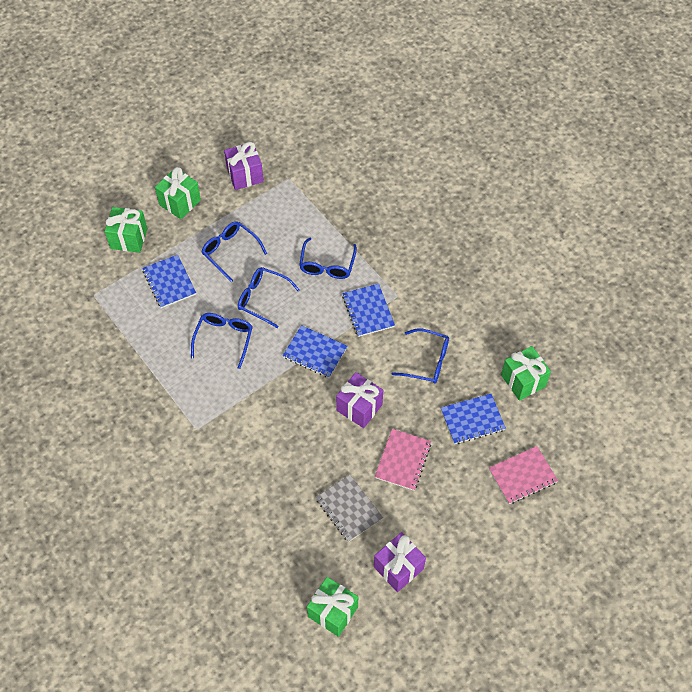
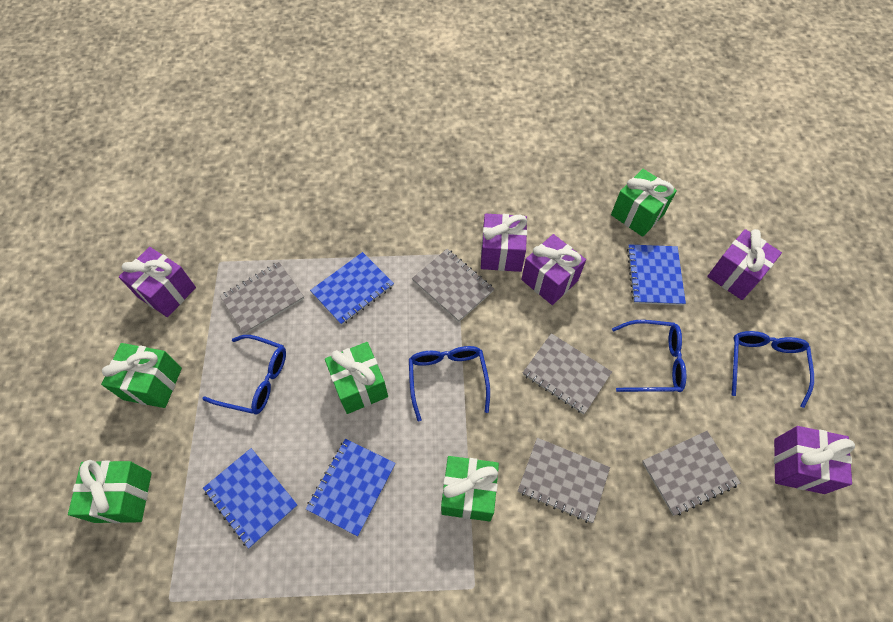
blue glasses: 5 -> 4
green gift: 4 -> 5
grey notebook: 1 -> 5
pink notebook: 2 -> 0
purple gift: 3 -> 5

